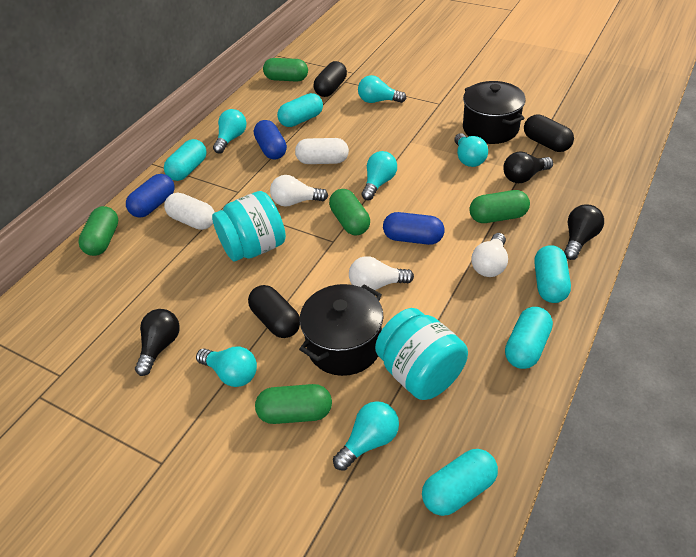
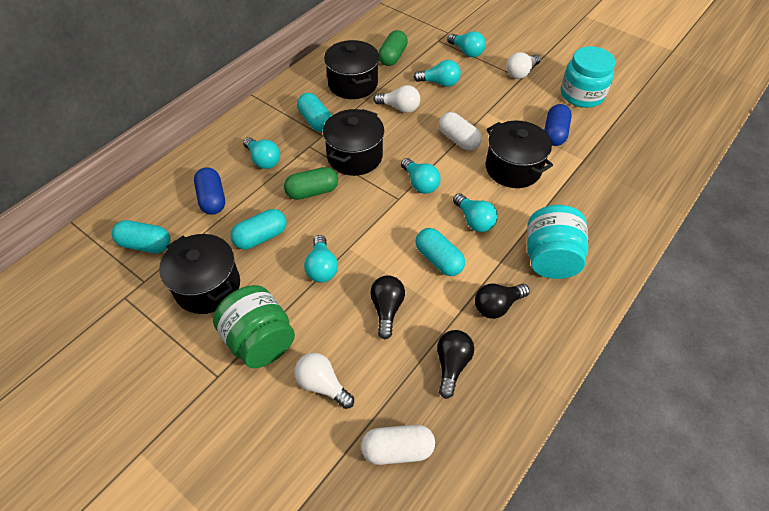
black capsule: 3 -> 0
black pot: 2 -> 4
blue capsule: 3 -> 2
green capsule: 5 -> 2
green jar: 0 -> 1
turquoise capsule: 5 -> 4

